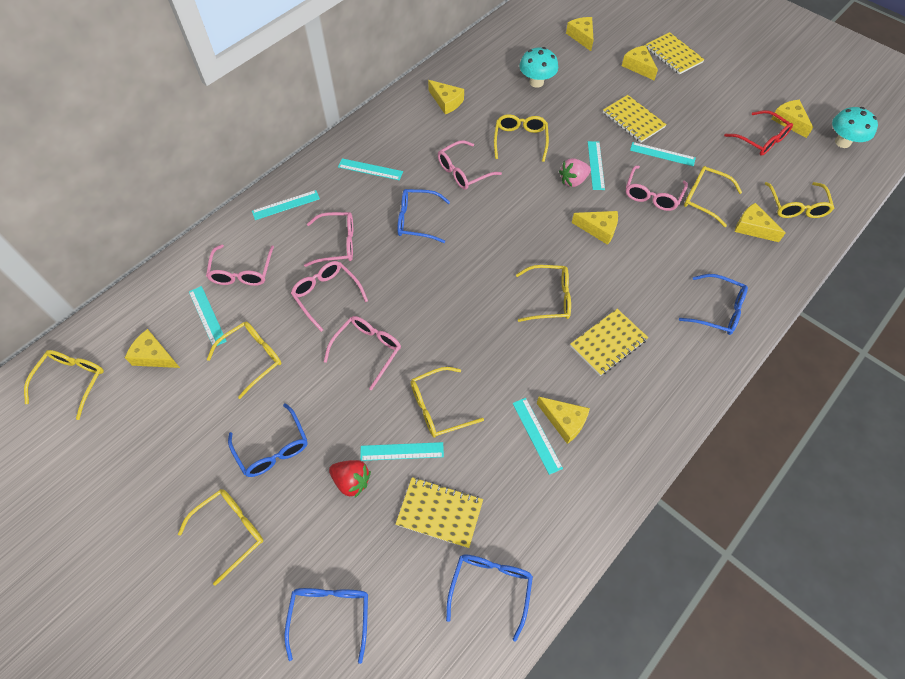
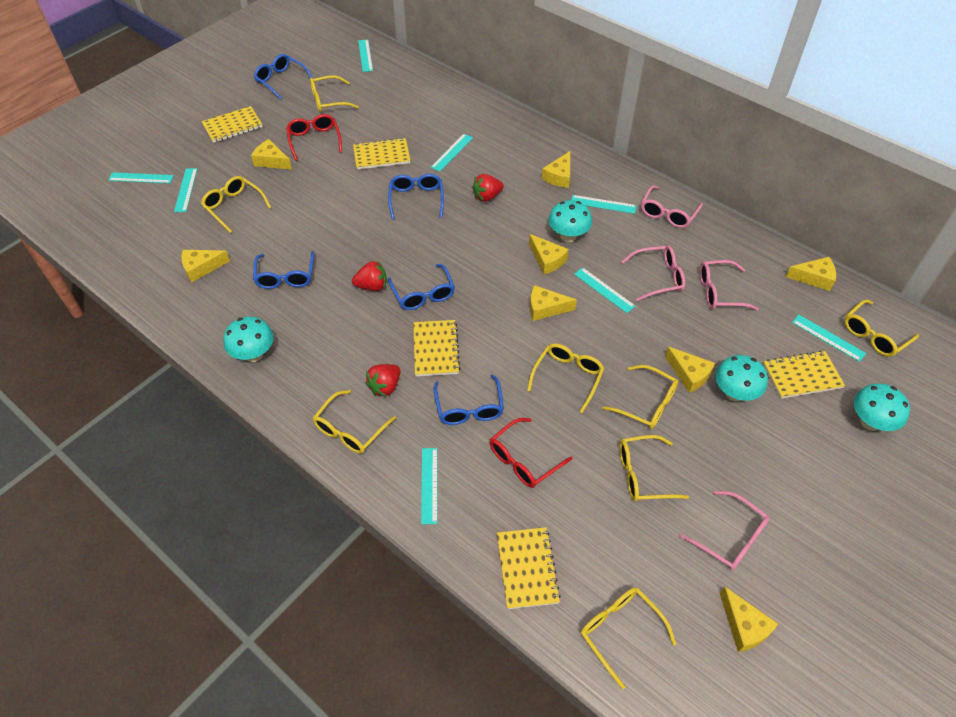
pink glasses: 6 -> 4
pink strawberry: 1 -> 0
red glasses: 1 -> 2
red strawberry: 1 -> 3
turquoise mushroom: 2 -> 4
turquoise ruler: 7 -> 8
yellow notebook: 4 -> 5

